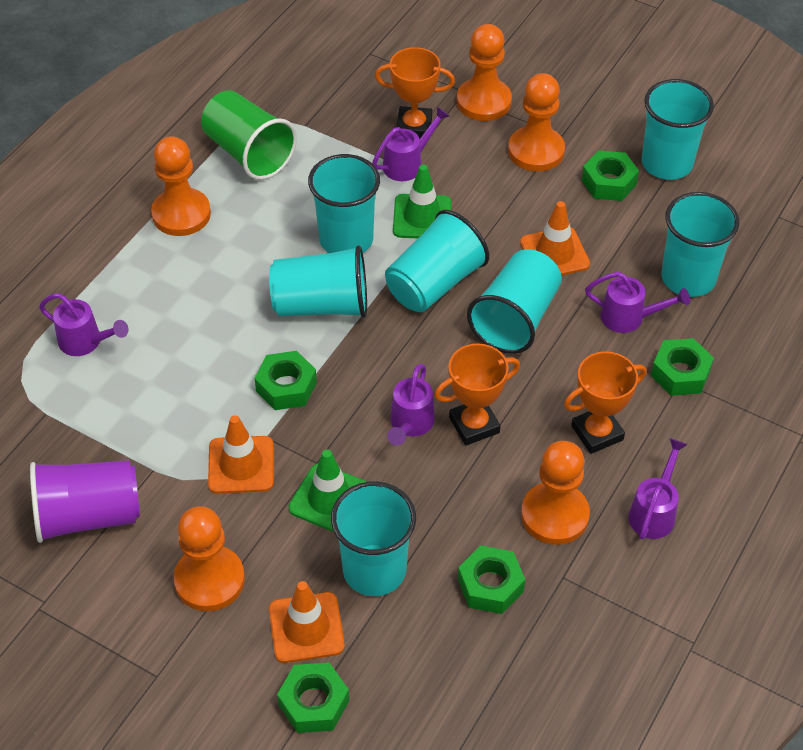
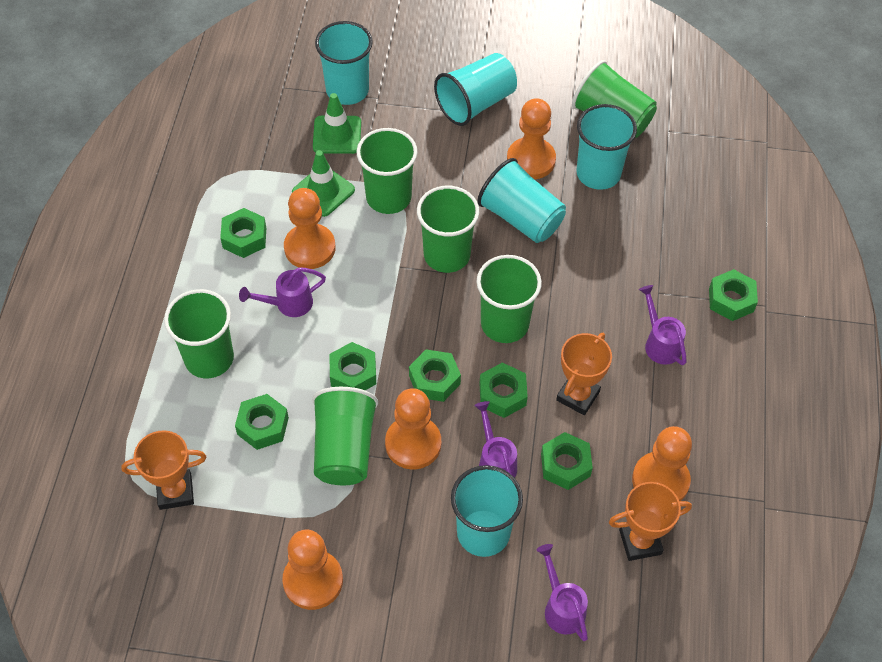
green cup: 1 -> 6
green nut: 5 -> 7
orange traffic cone: 3 -> 0
purple cup: 1 -> 0
purple watering can: 5 -> 4
turquoise cup: 7 -> 5

